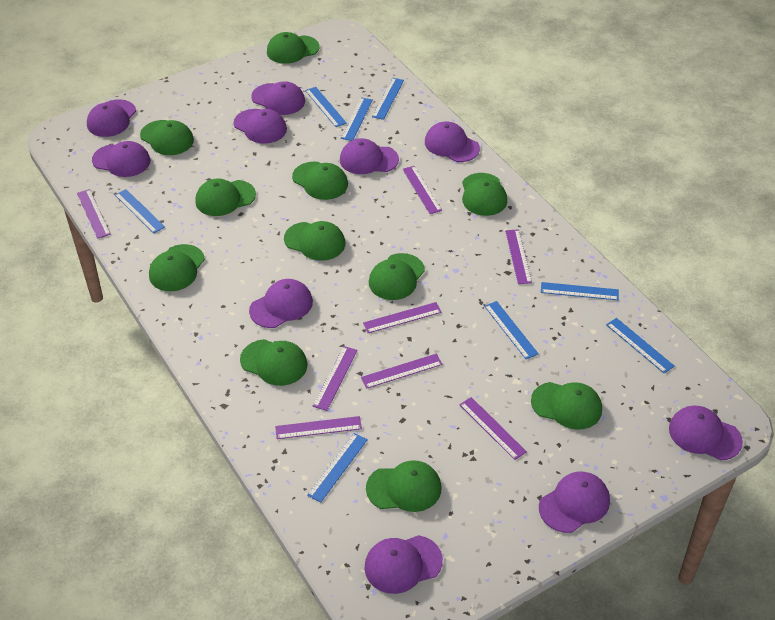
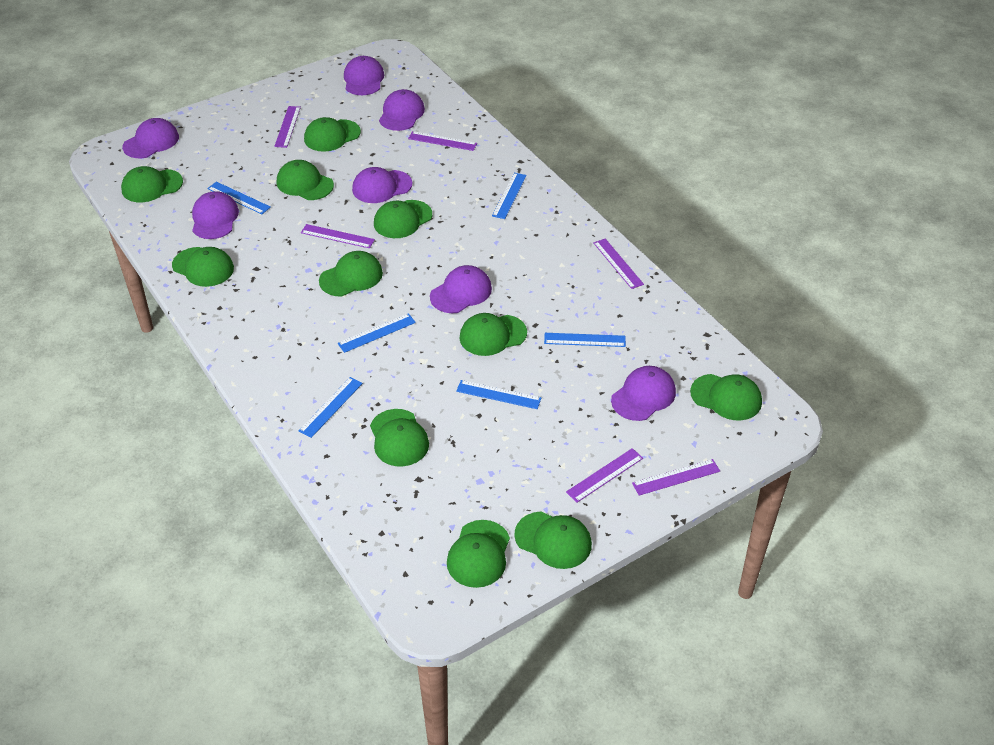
blue ruler: 8 -> 6
purple cap: 10 -> 7
purple ruler: 8 -> 6

